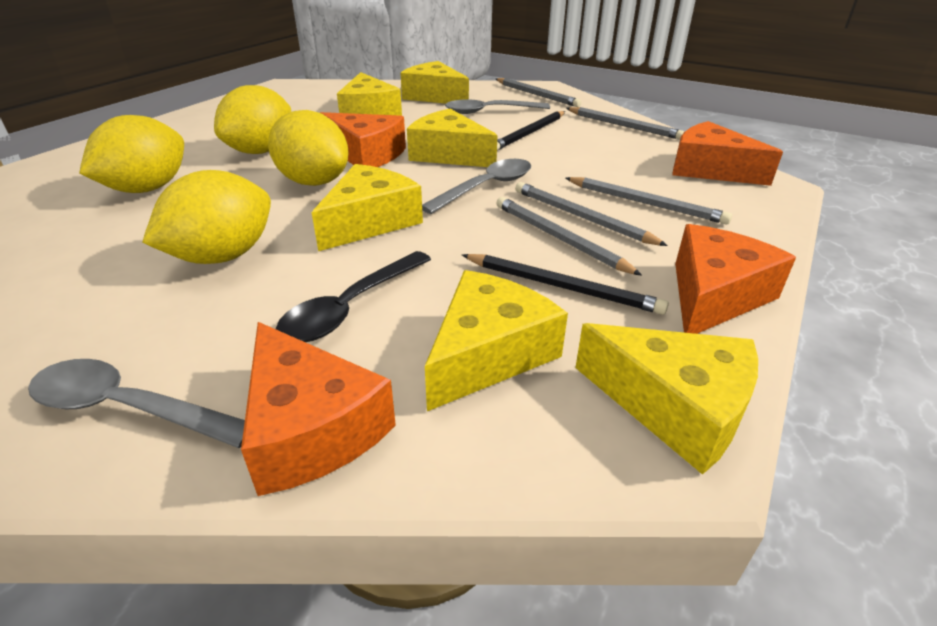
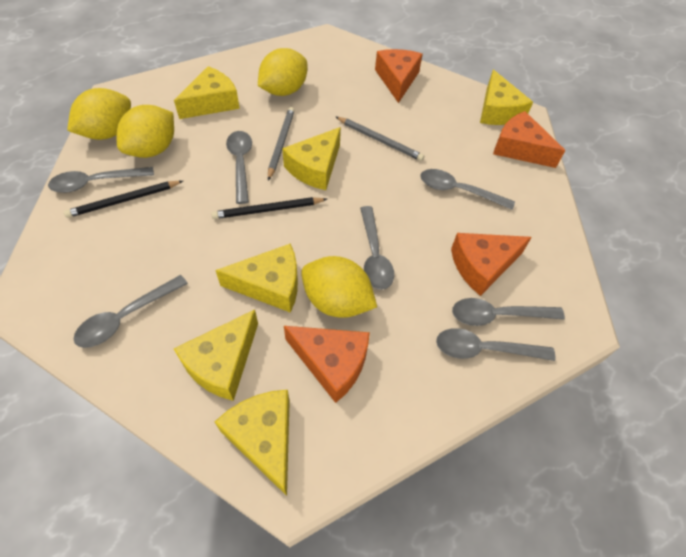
black spoon: 1 -> 0
grey pencil: 5 -> 2
grey spoon: 3 -> 7

